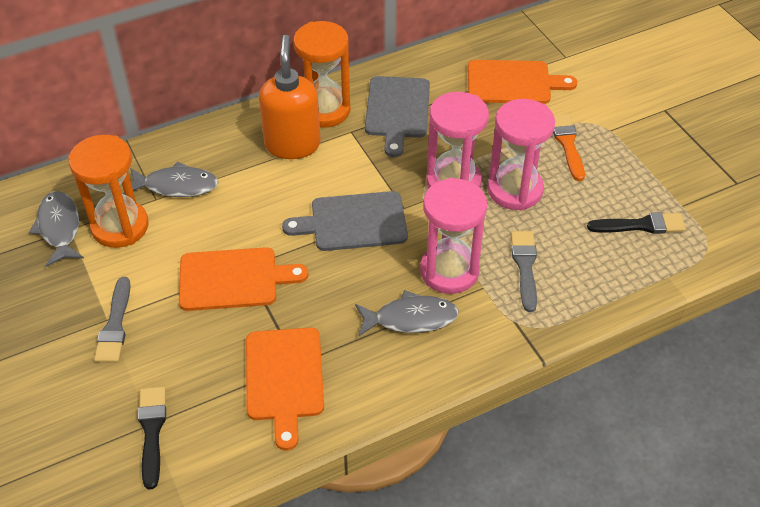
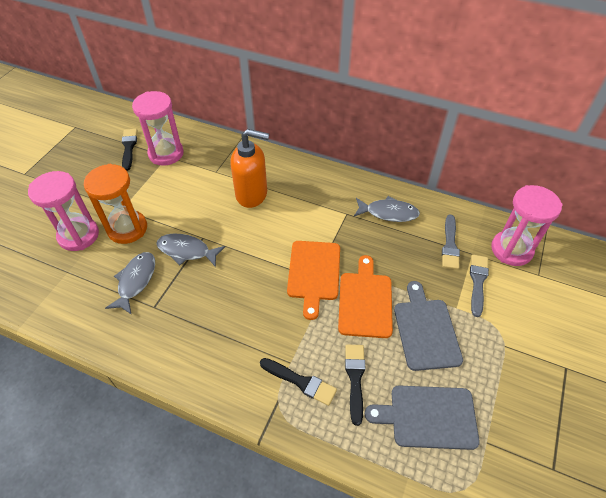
black brush: 2 -> 3
orange brush: 1 -> 0
orange cutting board: 3 -> 2
orange hourglass: 2 -> 1

